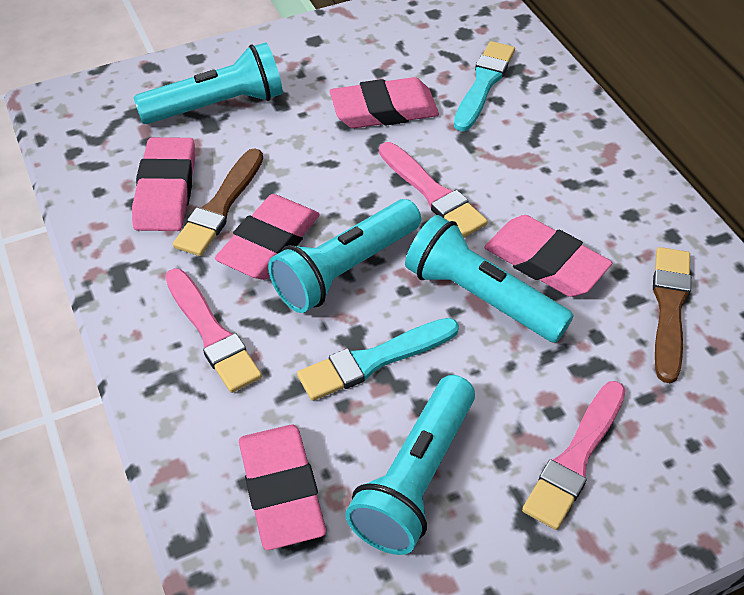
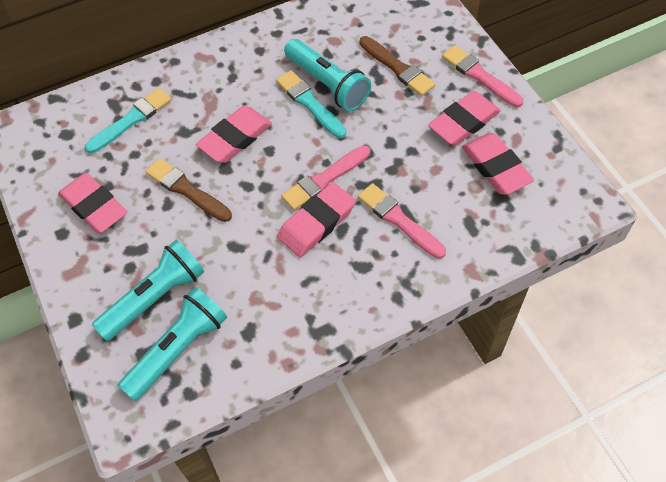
turquoise flashlight: 4 -> 3

